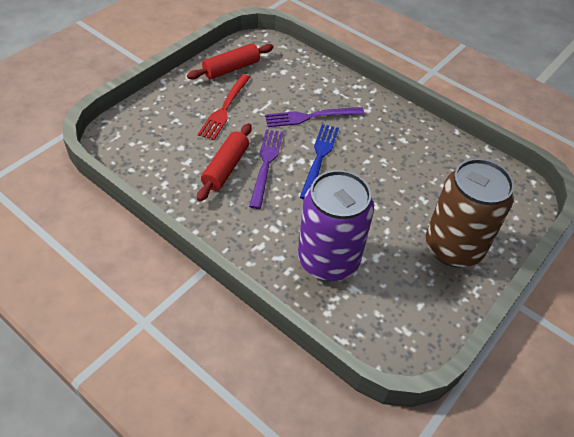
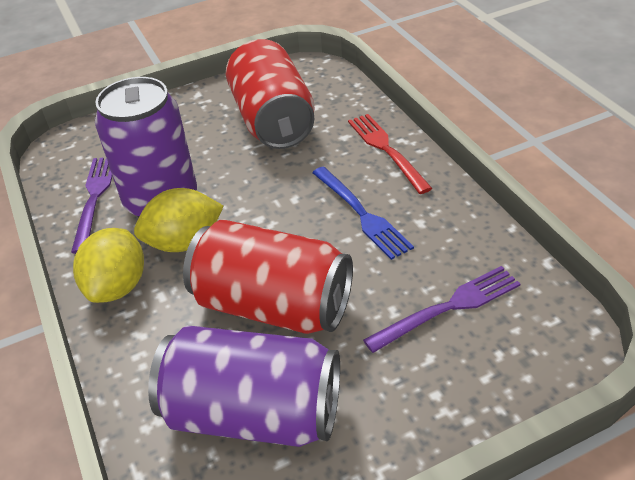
brown can: 1 -> 0
purple can: 1 -> 2
red can: 0 -> 2
red rolling pin: 2 -> 0
yellow lemon: 0 -> 2

